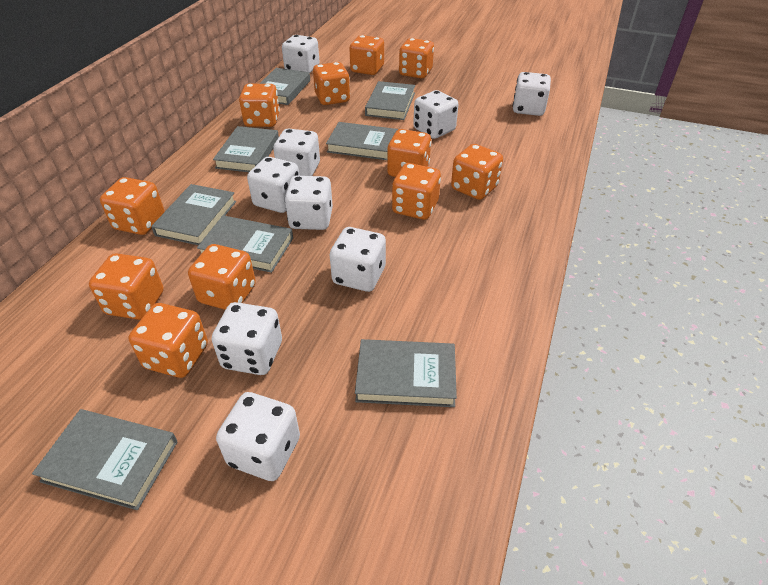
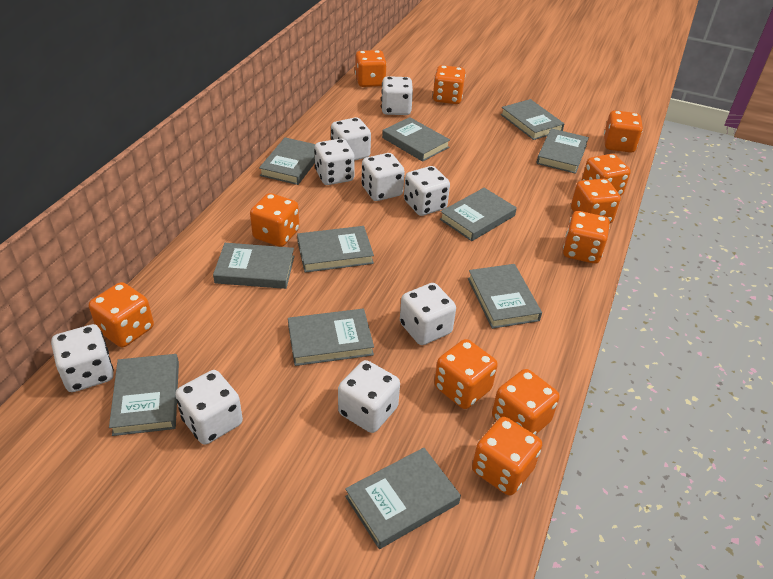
grey book: 8 -> 11

